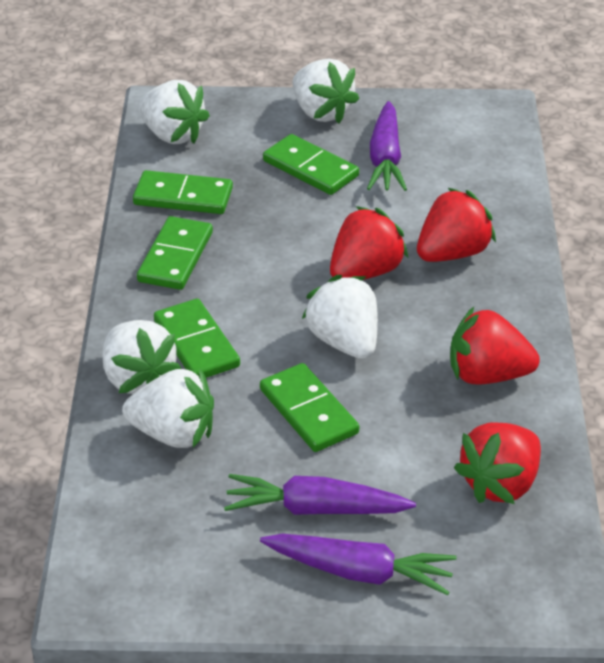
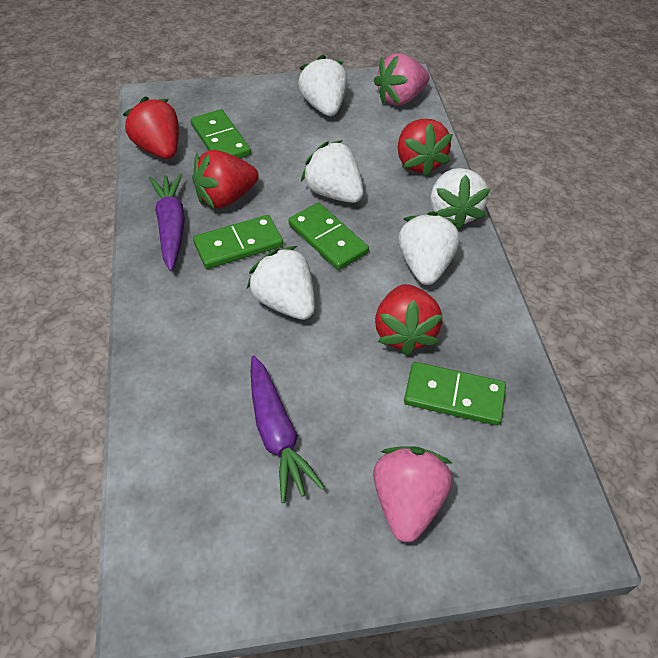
green domino: 5 -> 4
pink strawberry: 0 -> 2
purple carrot: 3 -> 2

